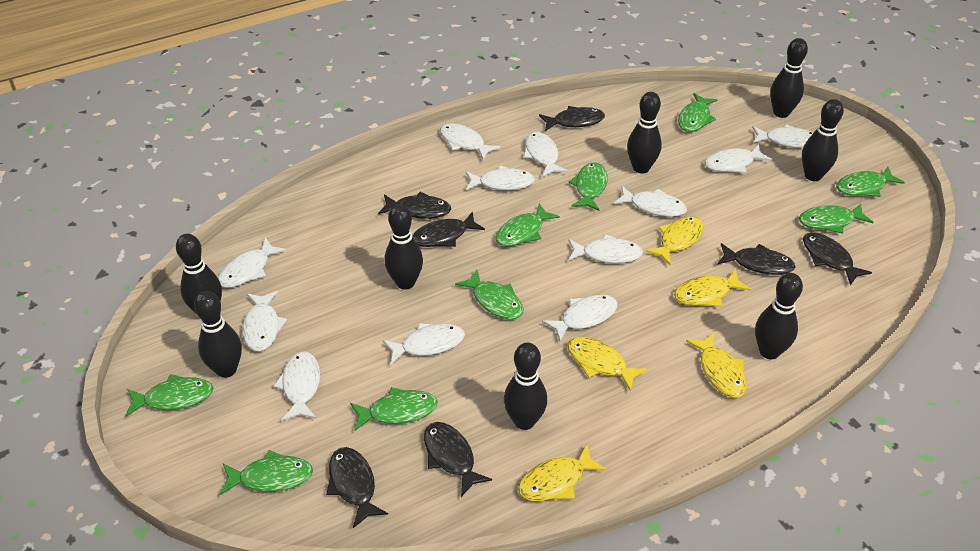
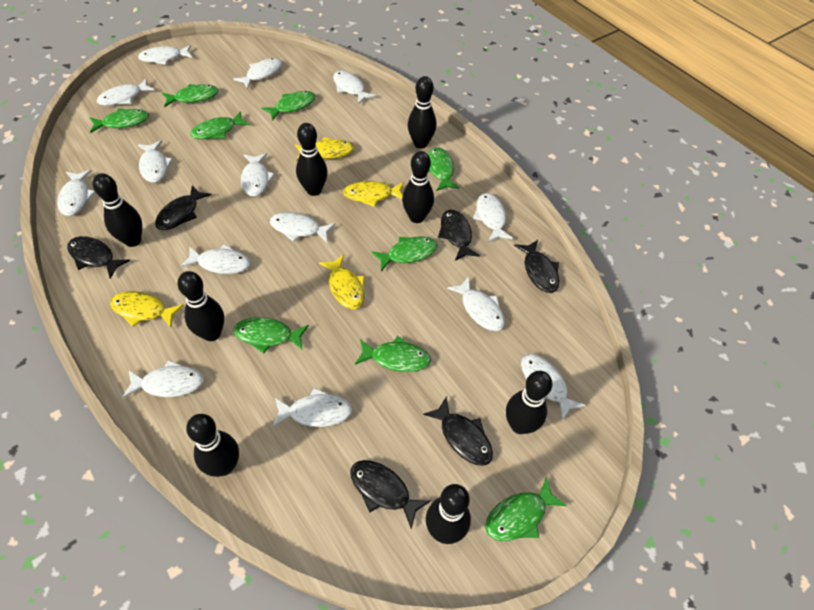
black fish: 7 -> 6
white fish: 12 -> 14
yellow fish: 5 -> 4

